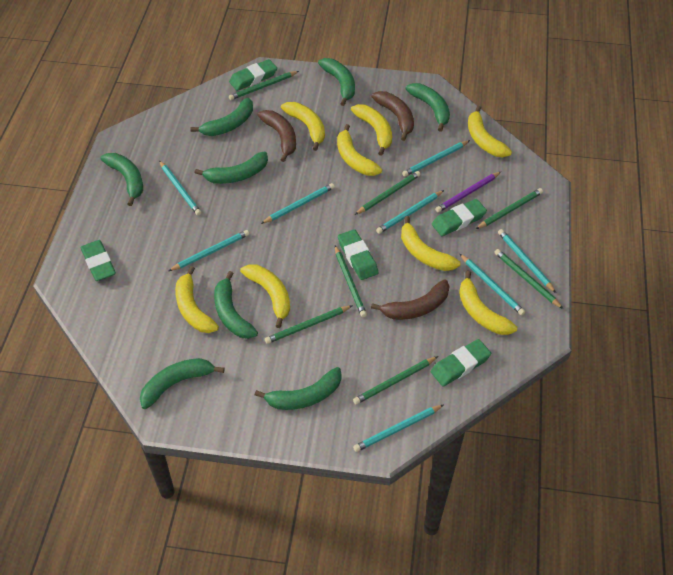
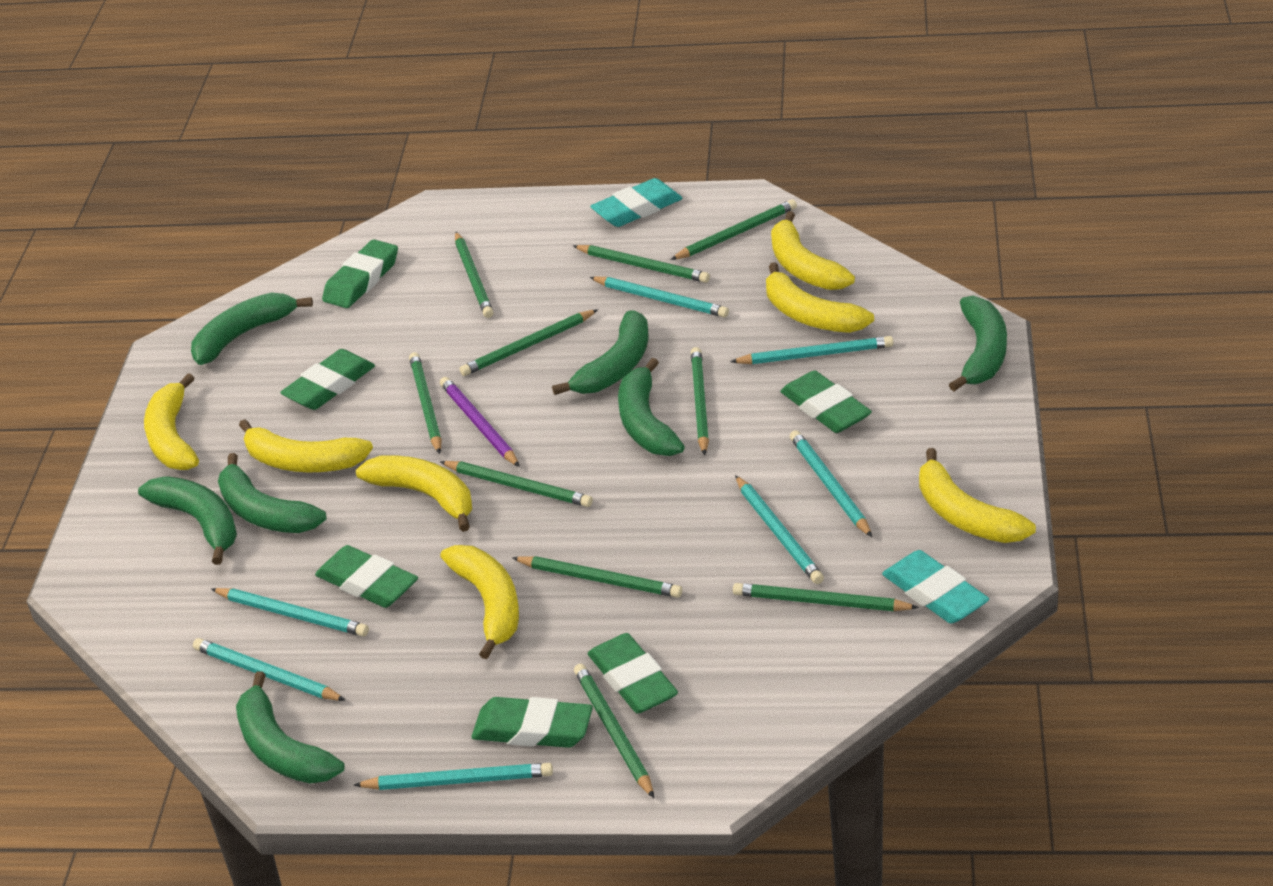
brown banana: 3 -> 0
green banana: 8 -> 7
green eraser: 5 -> 6
green pencil: 7 -> 10
turquoise eraser: 0 -> 2
turquoise pencil: 8 -> 7
yellow banana: 8 -> 7

